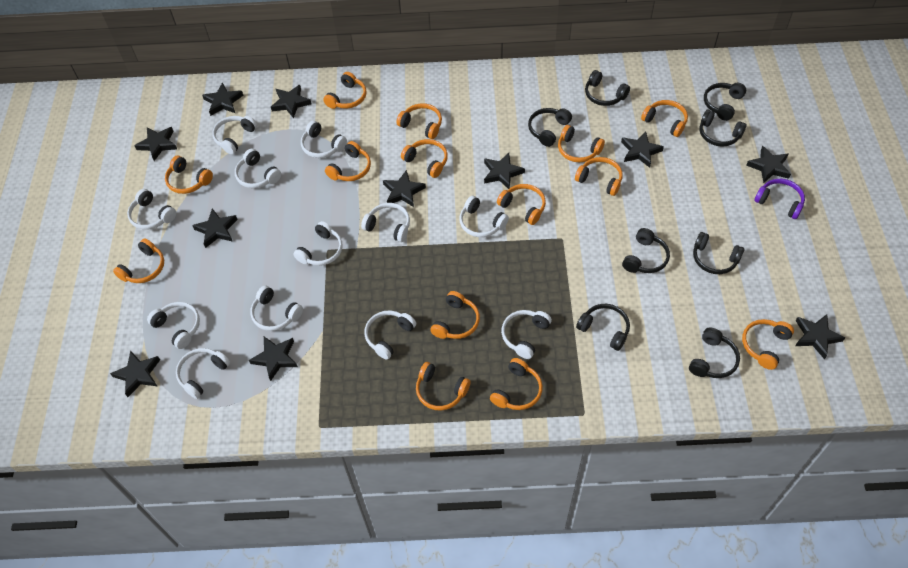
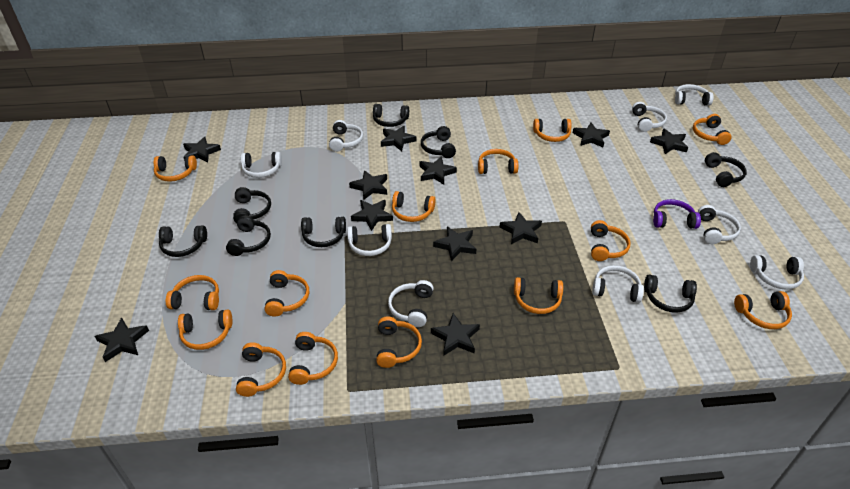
white headphones: 12 -> 9

